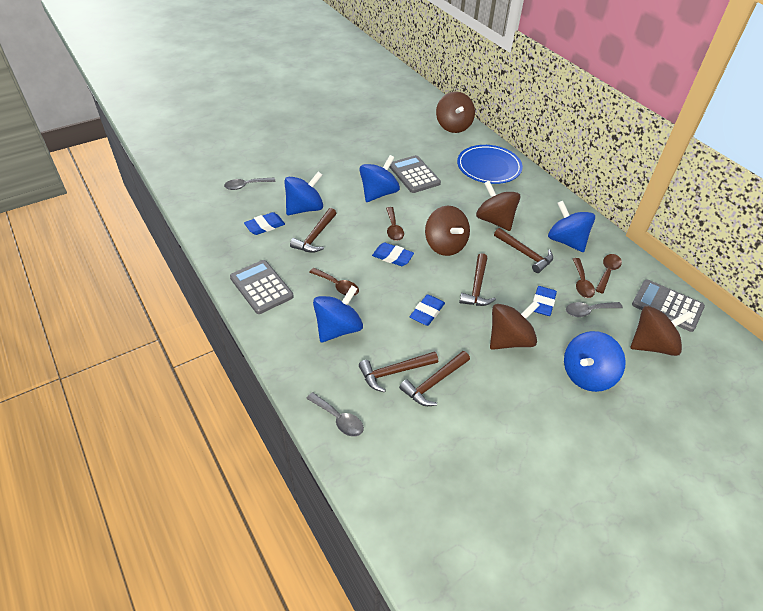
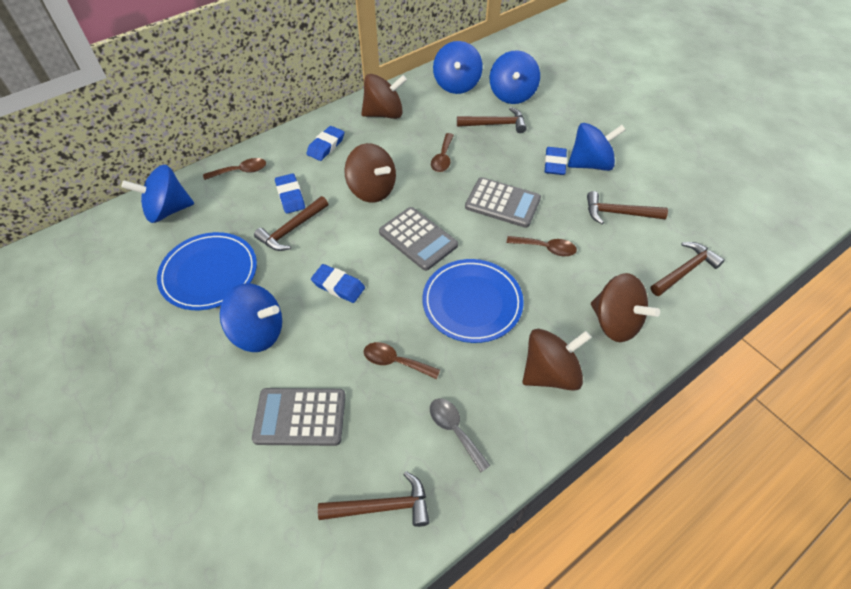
blue plate: 1 -> 2
brown spinning top: 5 -> 4
grey spoon: 3 -> 1

